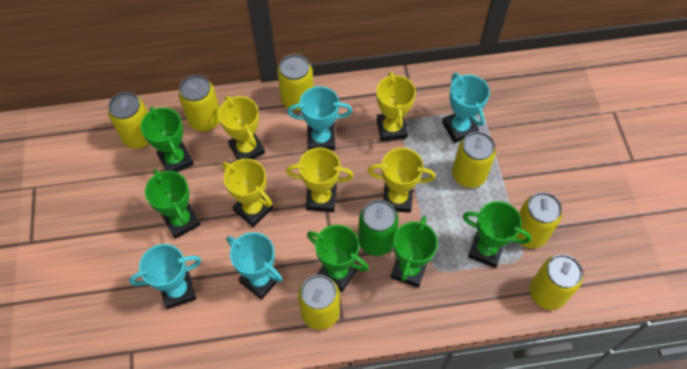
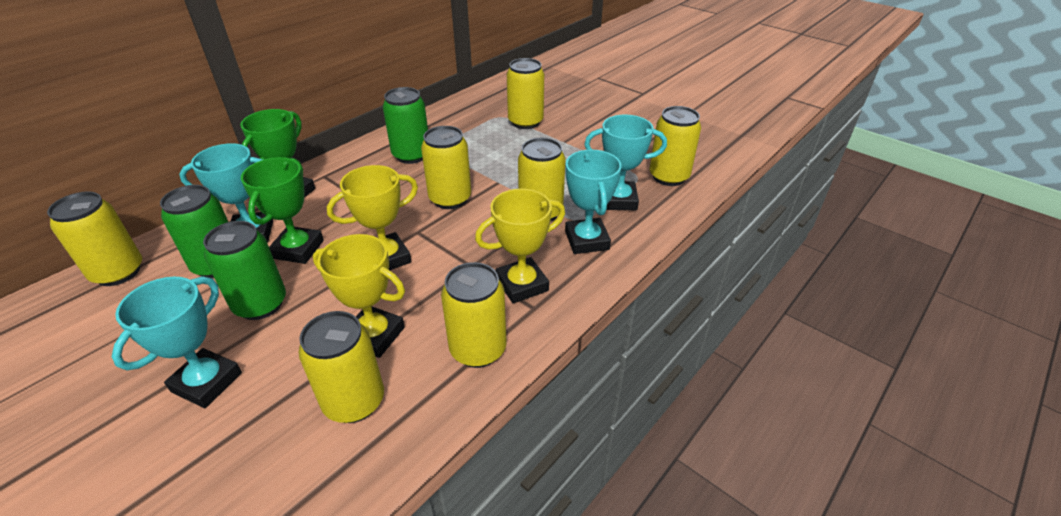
green can: 1 -> 3
green trophy: 5 -> 2
yellow trophy: 5 -> 3

